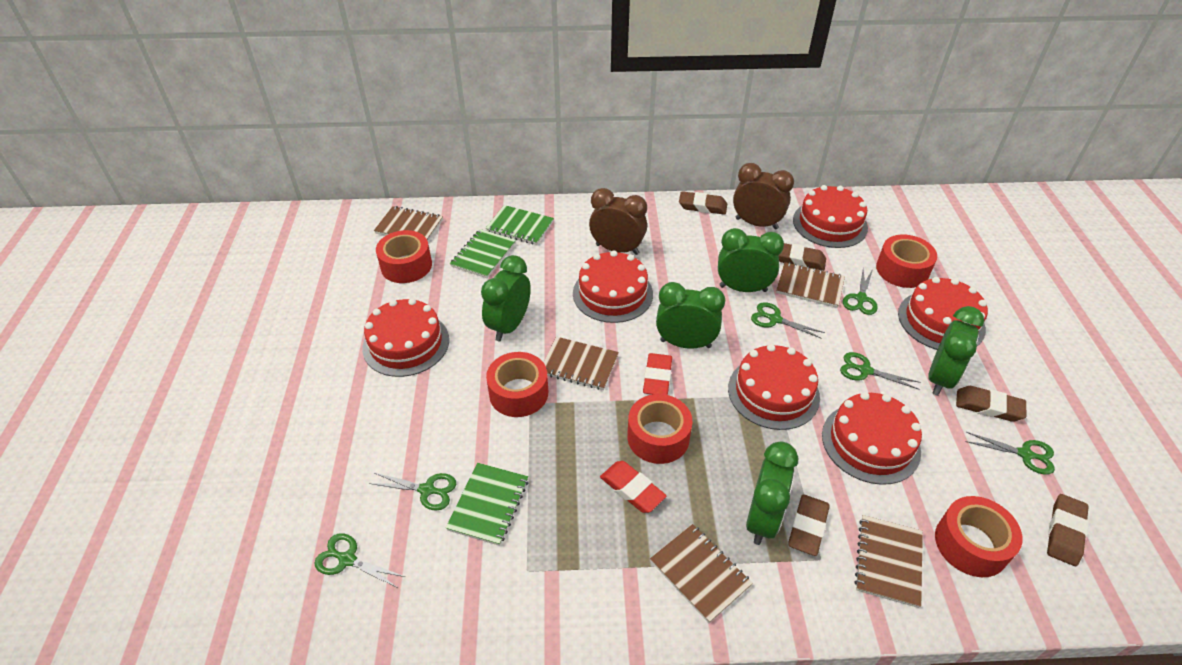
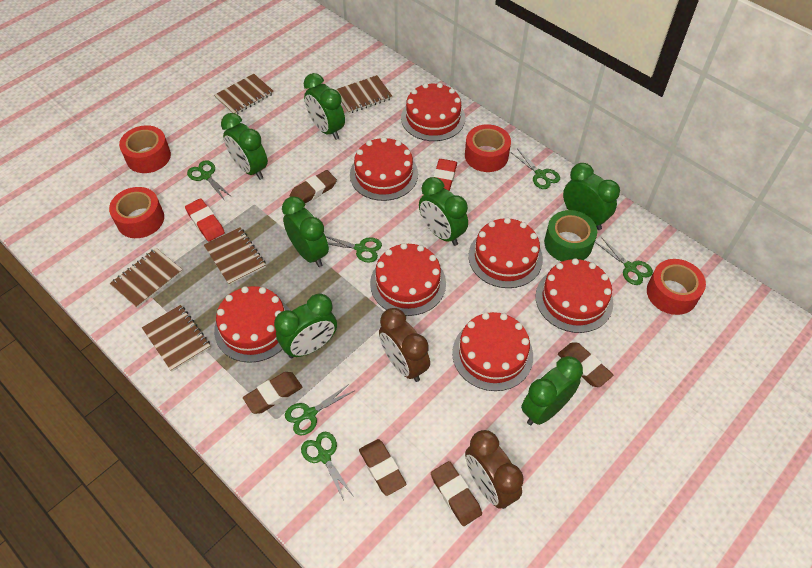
green clock: 5 -> 7
green notebook: 3 -> 0
green tape: 0 -> 1
red cake: 6 -> 7
red tape: 5 -> 4

